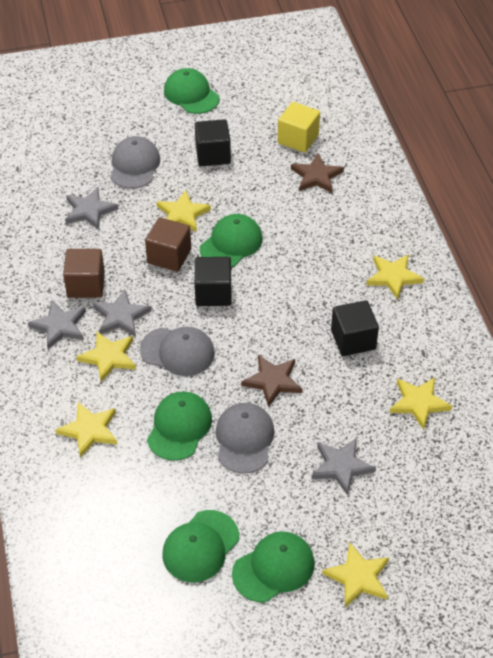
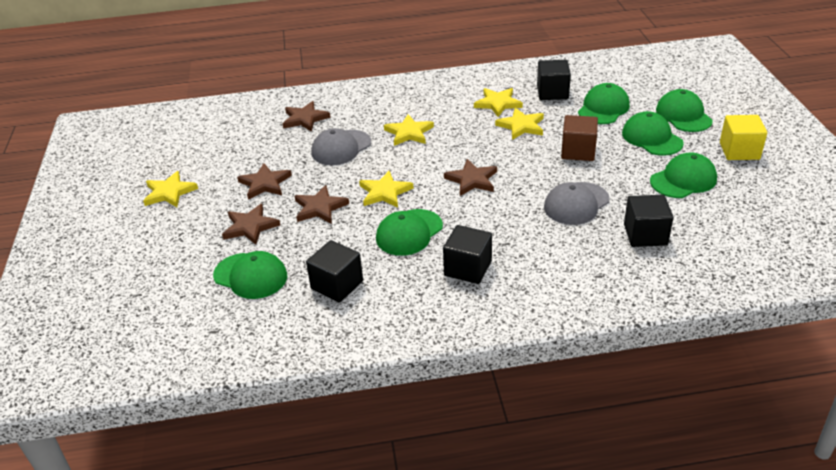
black cube: 3 -> 4
brown cube: 2 -> 1
brown star: 2 -> 5
green cap: 5 -> 6
grey cap: 3 -> 2
grey star: 4 -> 0
yellow star: 6 -> 5

